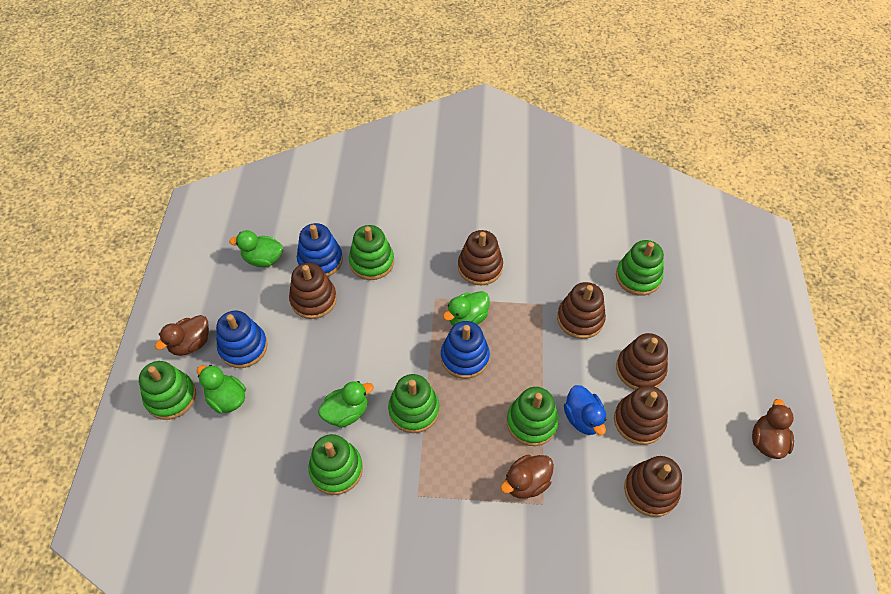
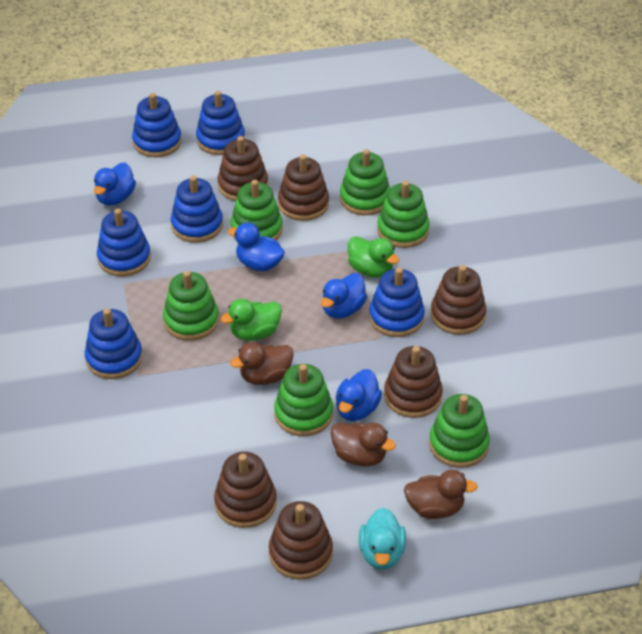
blue duck: 1 -> 4
blue stacking toy: 3 -> 6
green duck: 4 -> 2
turquoise duck: 0 -> 1

